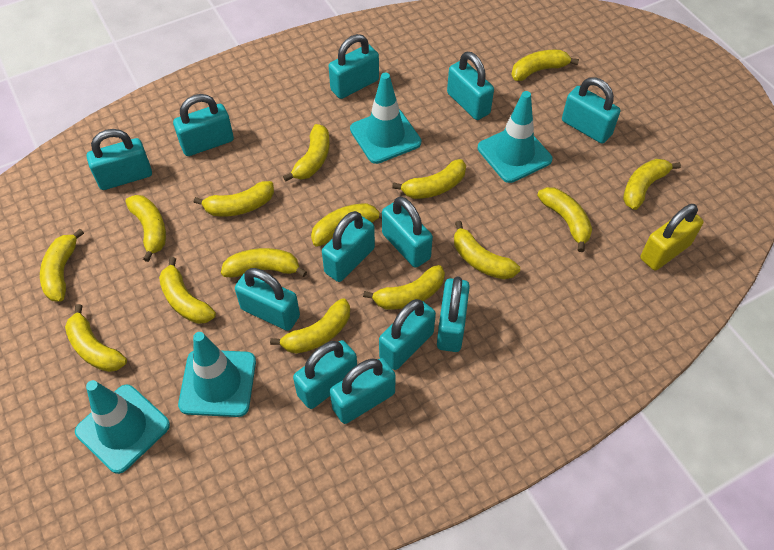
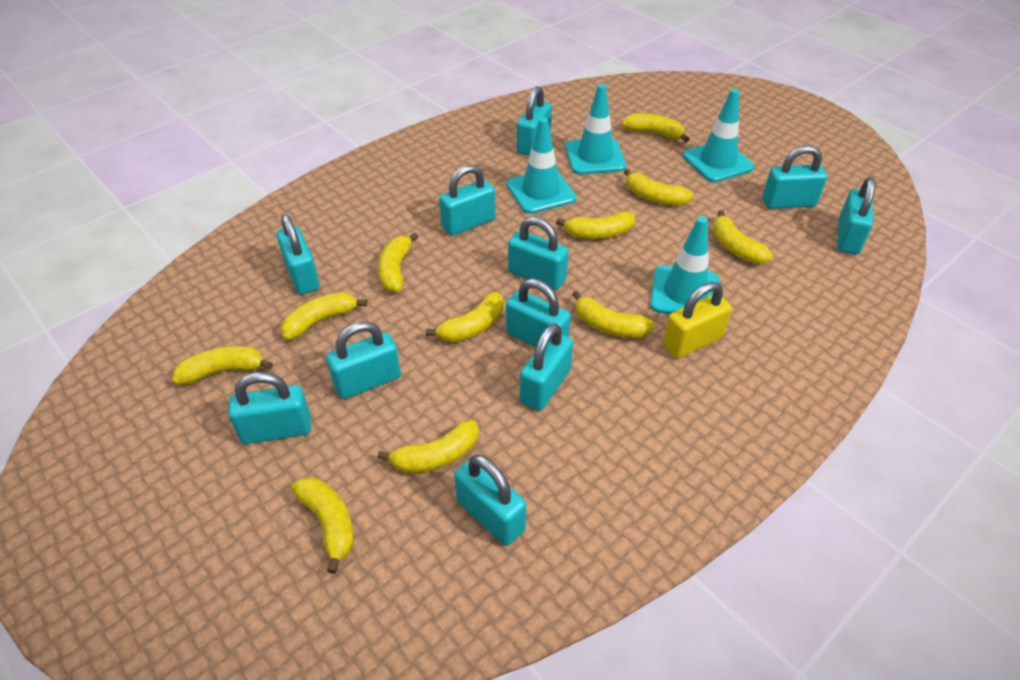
turquoise padlock: 12 -> 11
yellow banana: 15 -> 11

